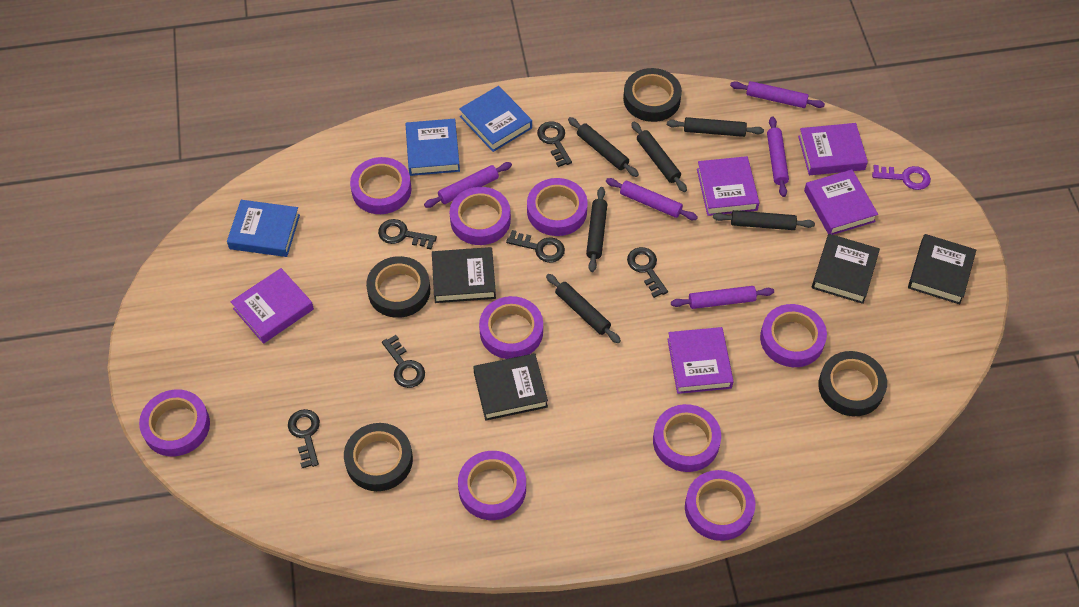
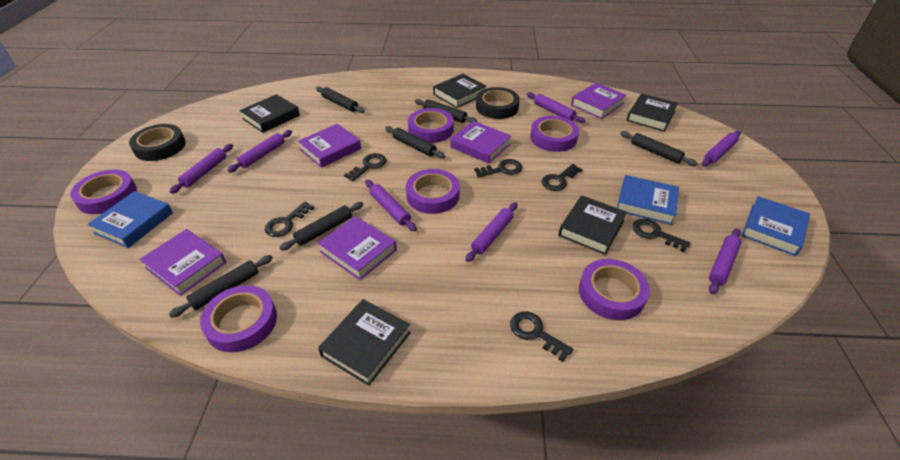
black book: 4 -> 5
black tape: 4 -> 2
purple key: 1 -> 0
purple rolling pin: 5 -> 7
purple tape: 9 -> 6

